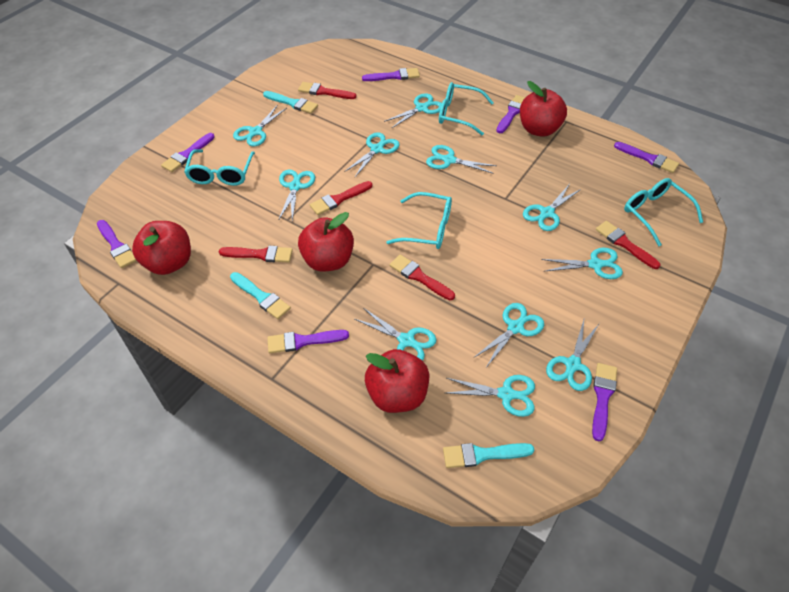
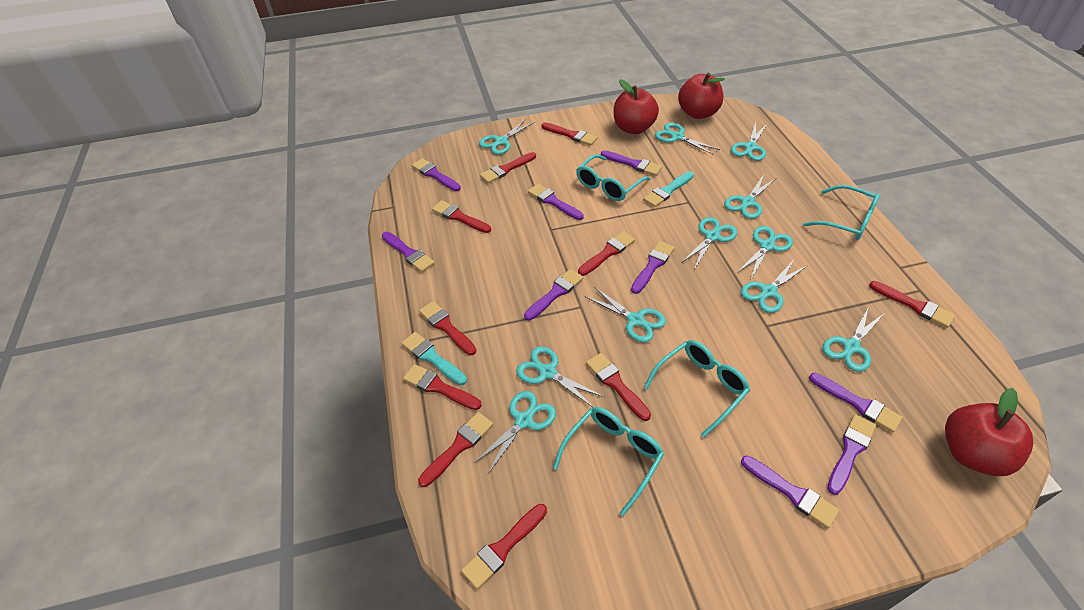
purple brush: 7 -> 9
red apple: 4 -> 3
red brush: 5 -> 10
turquoise brush: 3 -> 2

